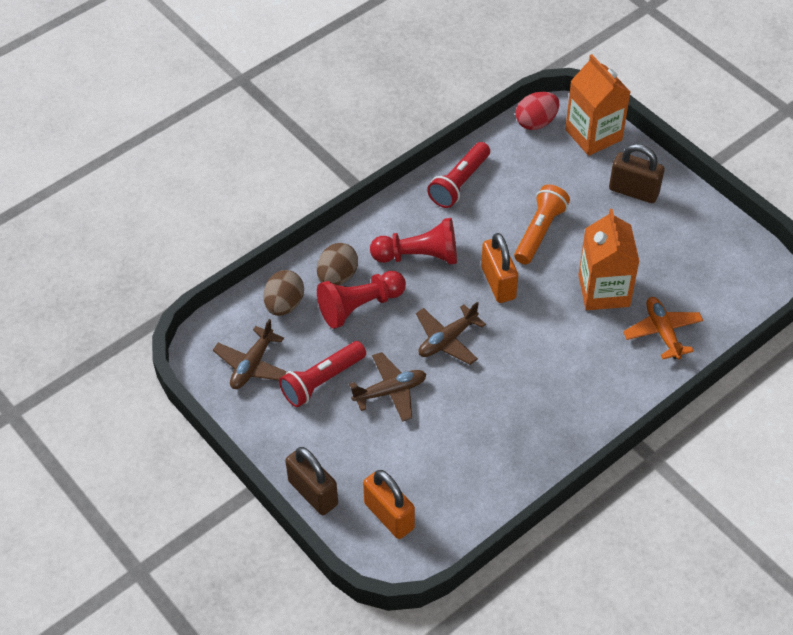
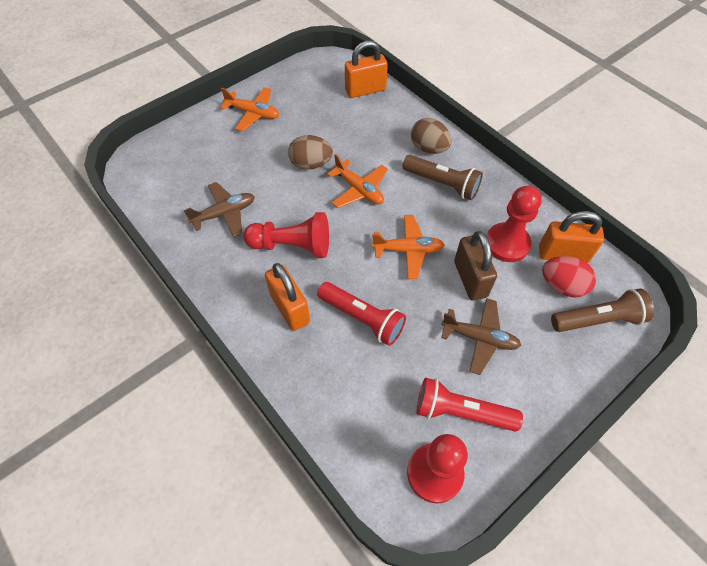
brown flashlight: 0 -> 2
brown padlock: 2 -> 1
brown plane: 3 -> 2
orange carton: 2 -> 0
orange flashlight: 1 -> 0
orange padlock: 2 -> 3
orange plane: 1 -> 3
red pawn: 2 -> 3

